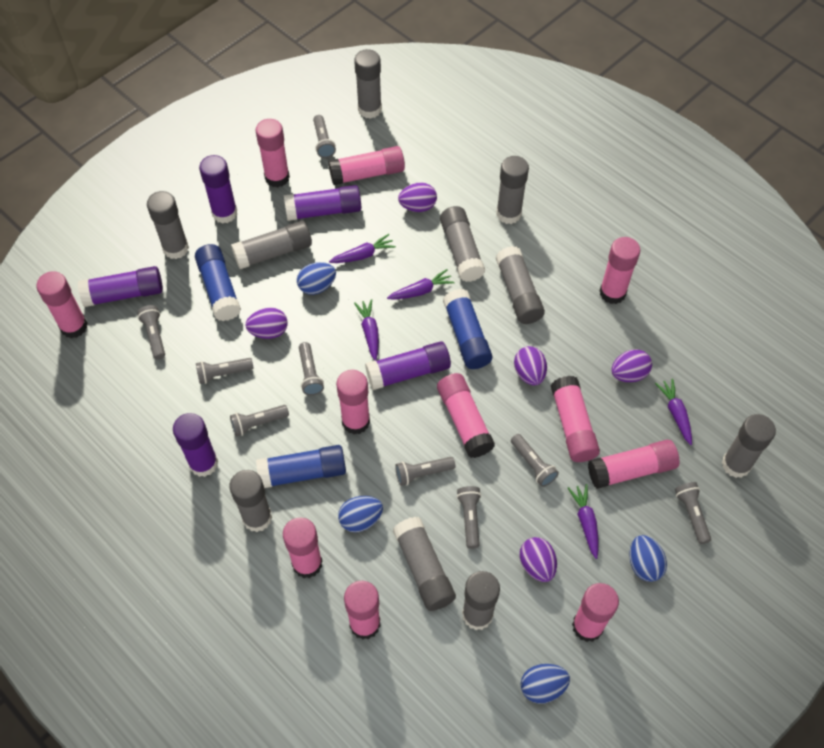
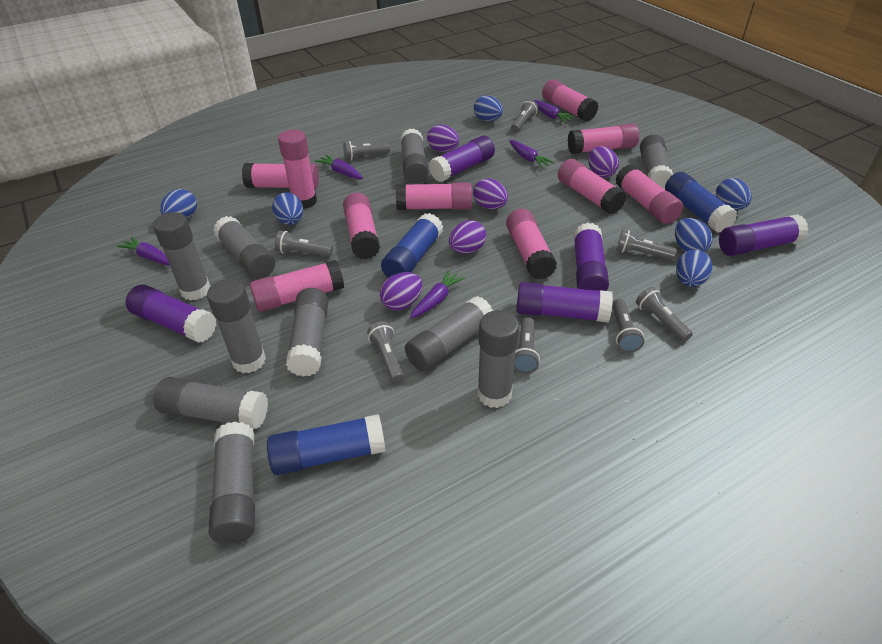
blue egg: 4 -> 6
grey flashlight: 9 -> 8
pink glue stick: 11 -> 10

